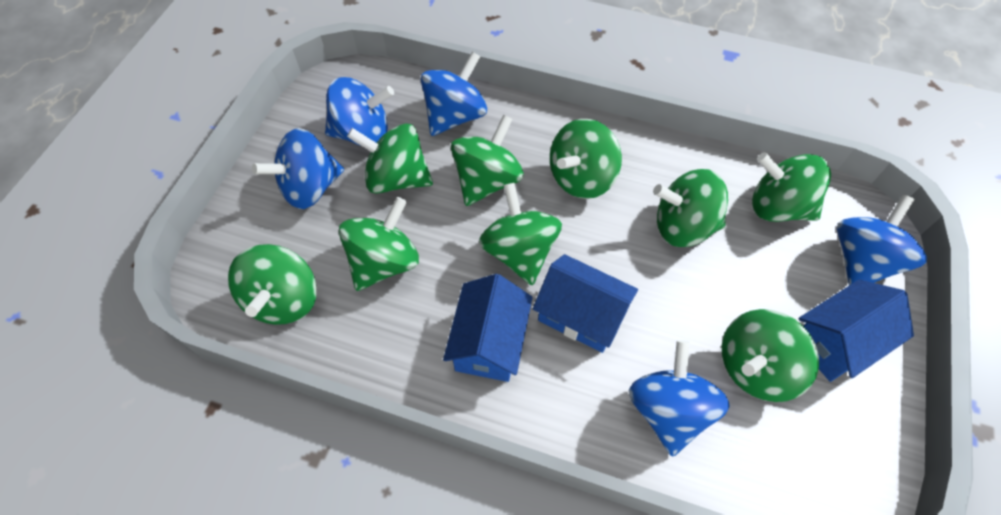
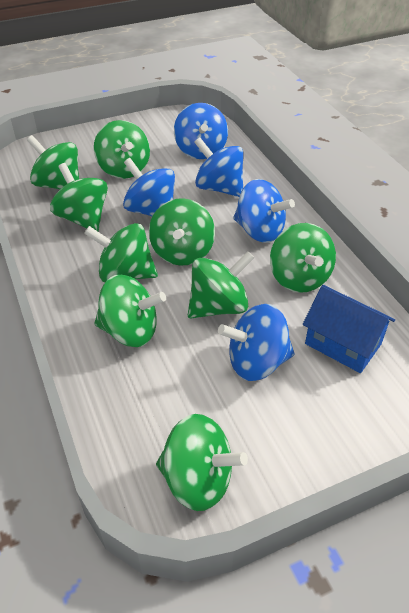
blue house: 3 -> 1

